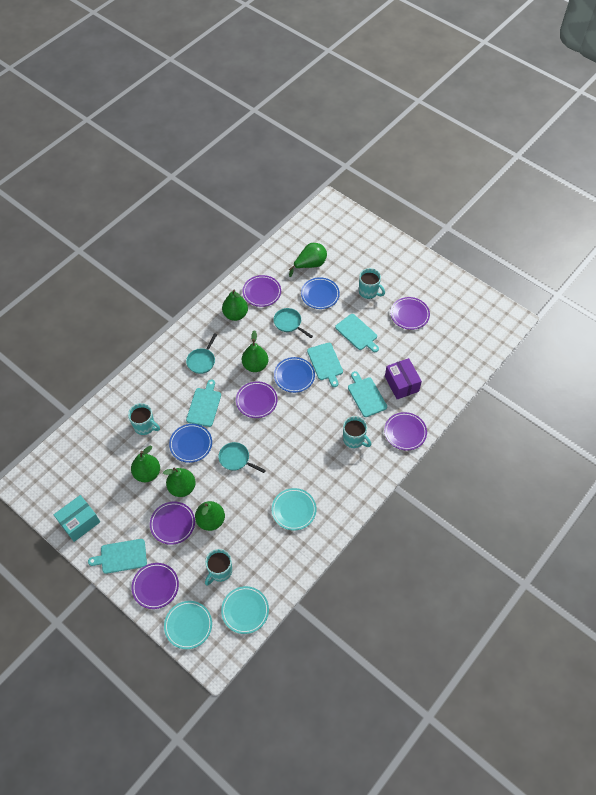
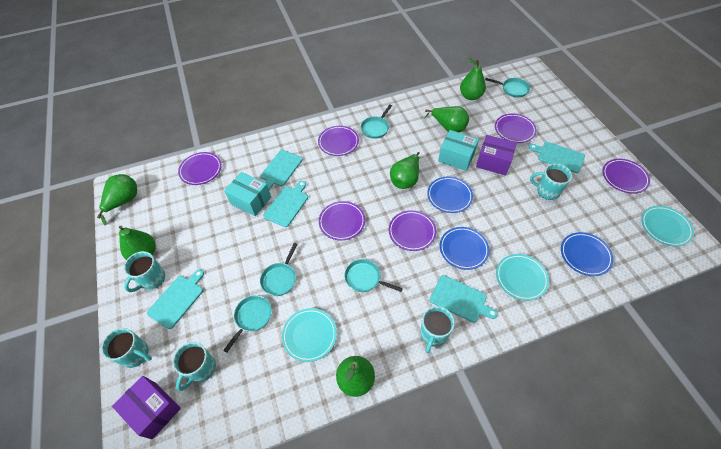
purple box: 1 -> 2
turquoise box: 1 -> 2
turquoise mug: 4 -> 5
turquoise pan: 3 -> 5

